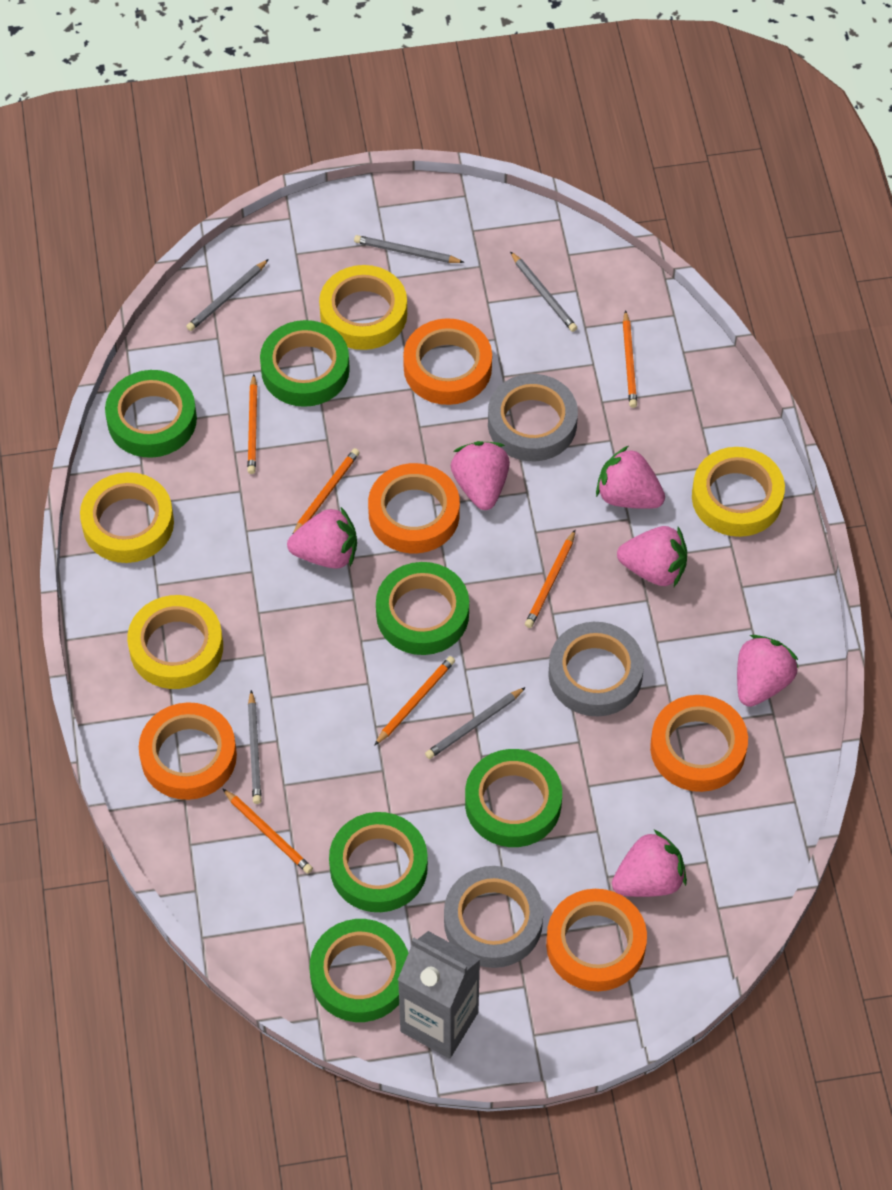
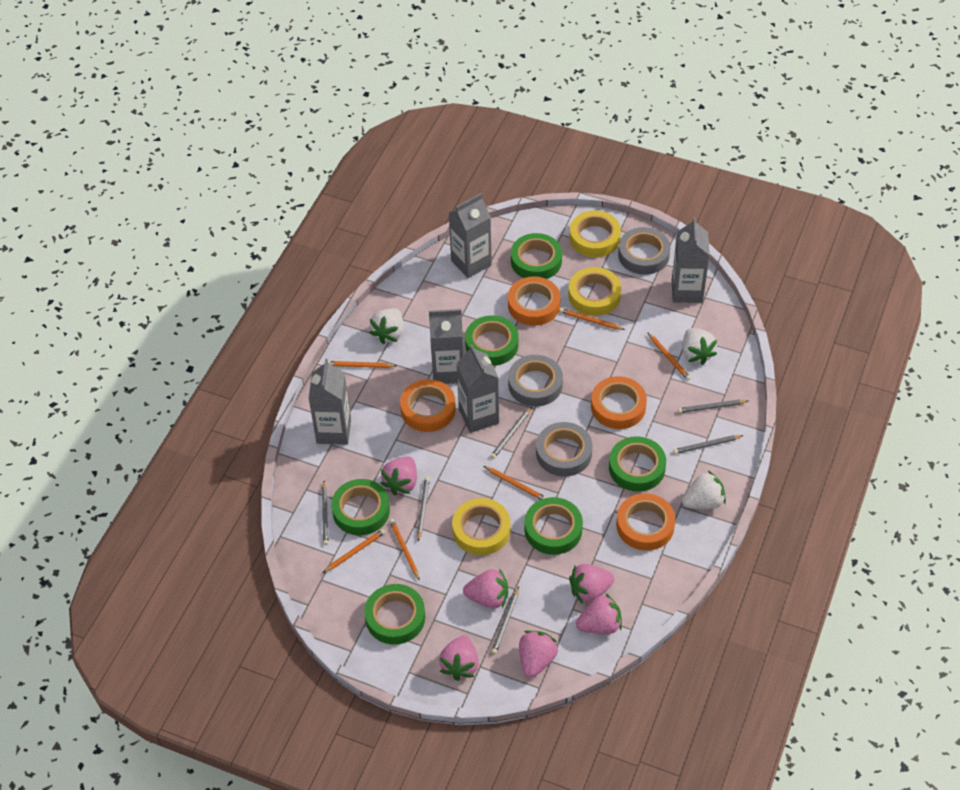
grey carton: 1 -> 5
grey pencil: 5 -> 6
orange tape: 5 -> 4
white strawberry: 0 -> 3
yellow tape: 4 -> 3

